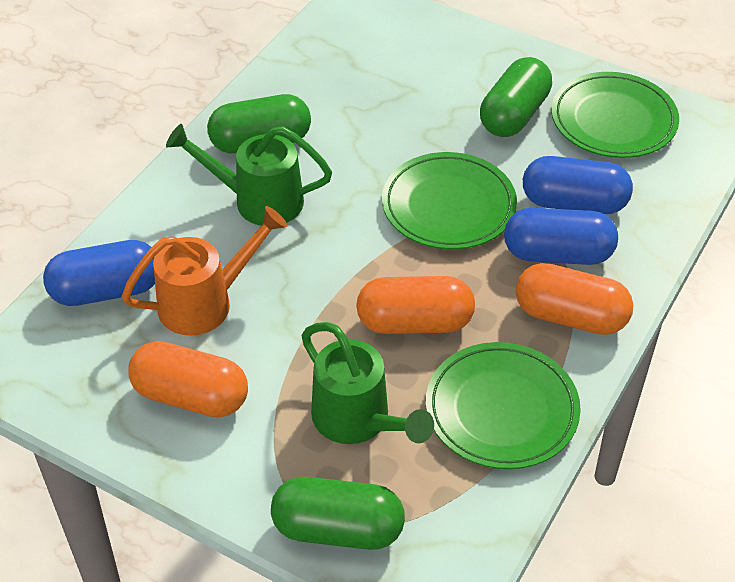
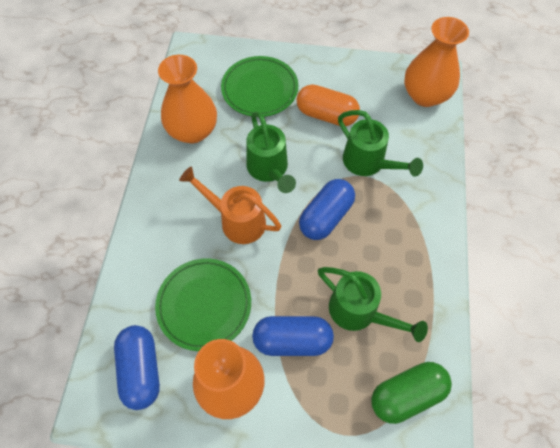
green capsule: 3 -> 1
green plate: 3 -> 2
green watering can: 2 -> 3
orange capsule: 3 -> 1
orange vase: 0 -> 3

